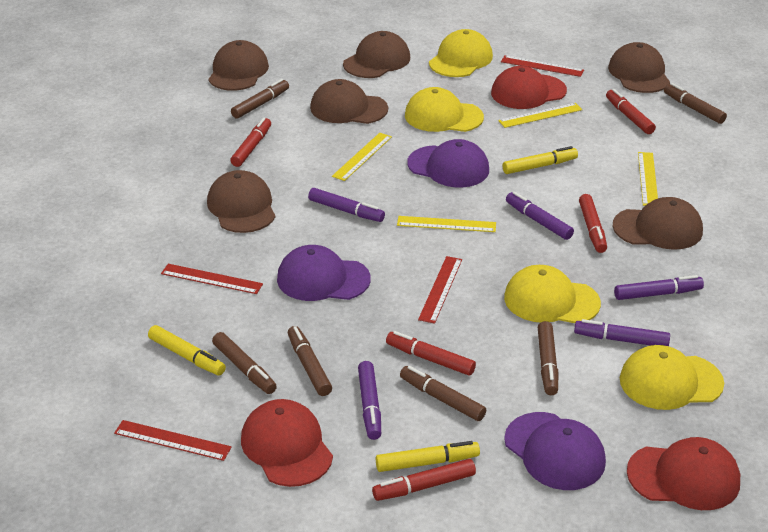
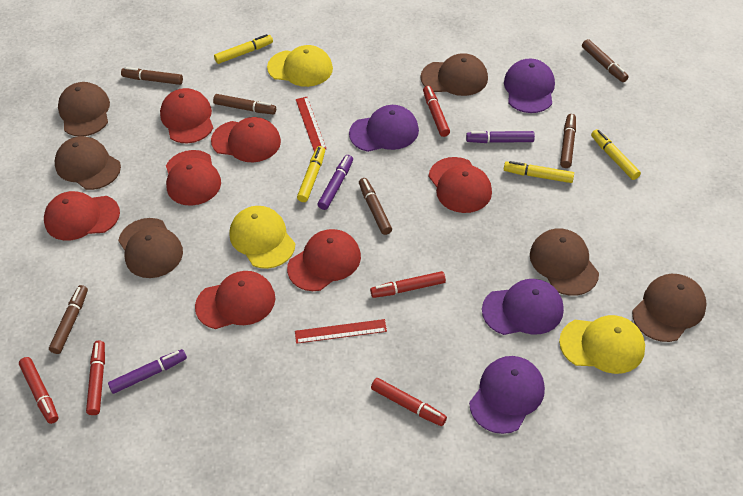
purple cap: 3 -> 4
purple marker: 5 -> 3
red cap: 3 -> 7
red ruler: 4 -> 2
yellow cap: 4 -> 3
yellow marker: 3 -> 4
yellow ruler: 4 -> 0

